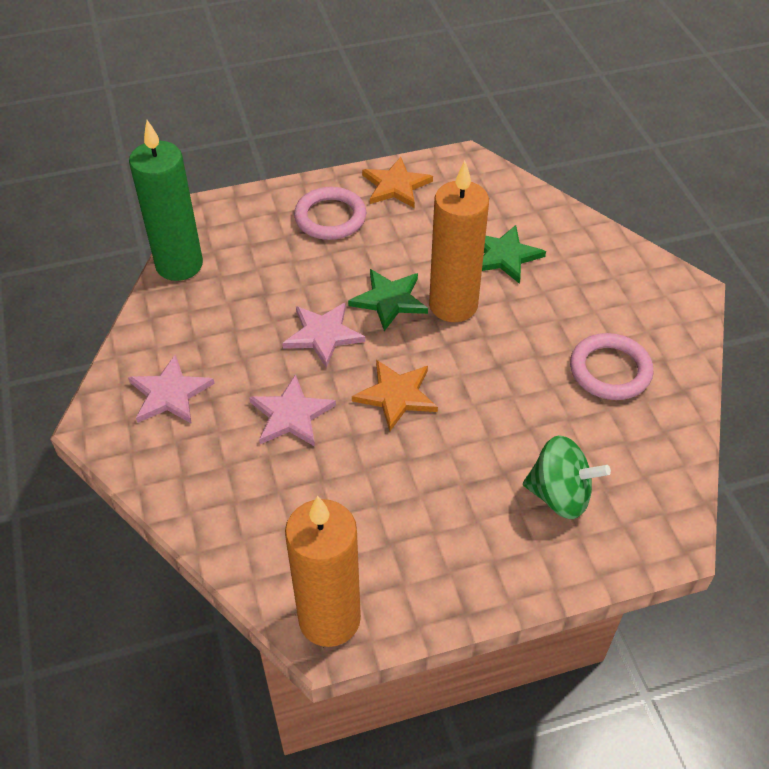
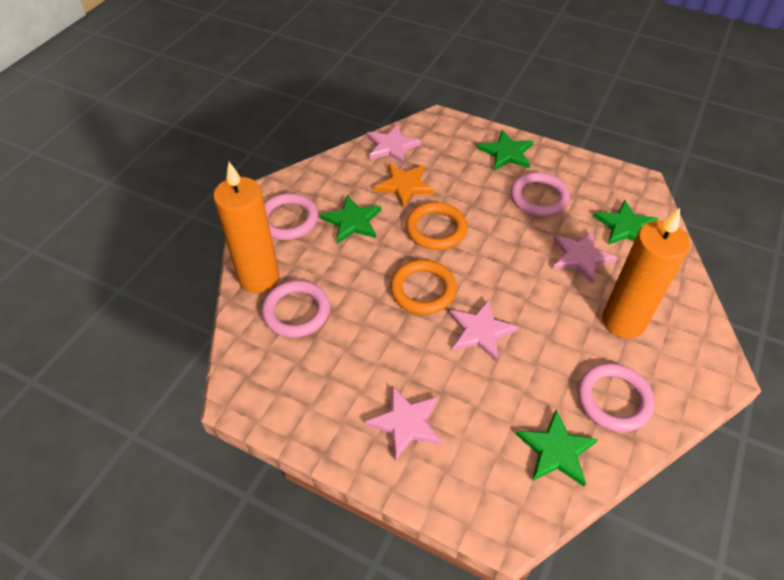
green candle: 1 -> 0
green spinning top: 1 -> 0
green star: 2 -> 4
orange ring: 0 -> 2
orange star: 2 -> 1
pink ring: 2 -> 4
pink star: 3 -> 4

